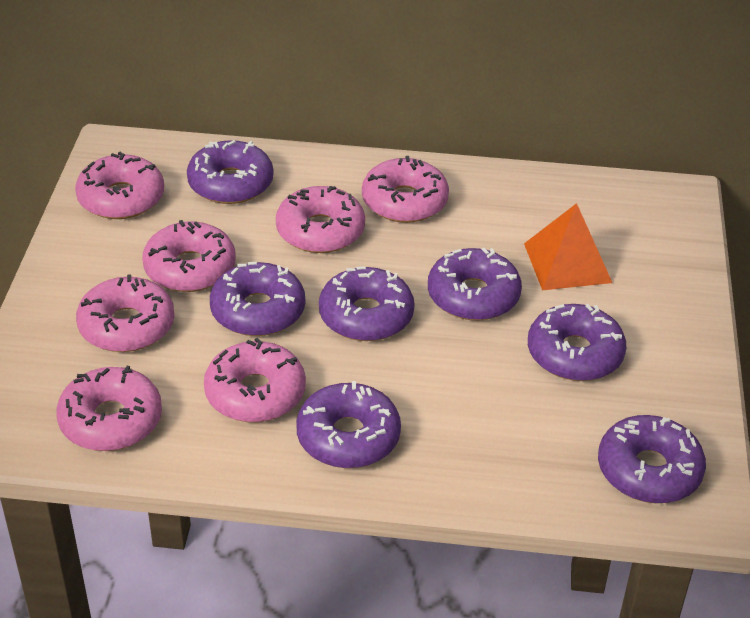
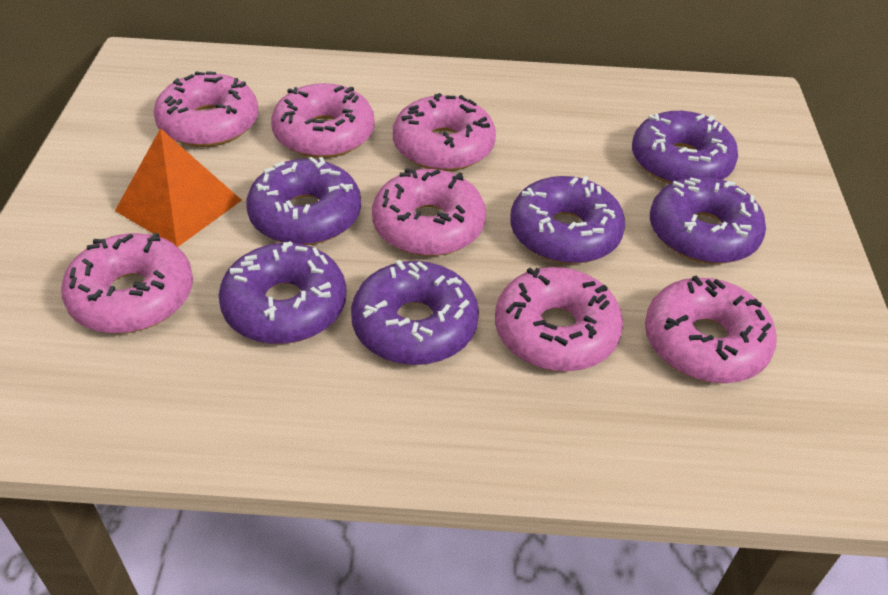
purple donut: 7 -> 6

